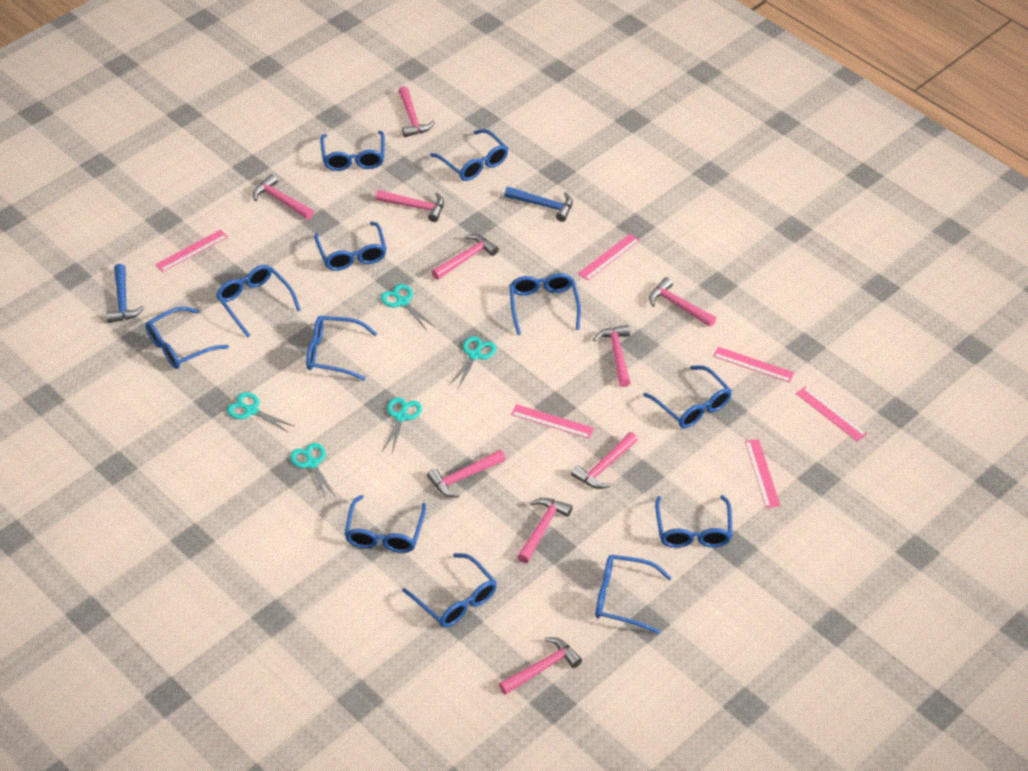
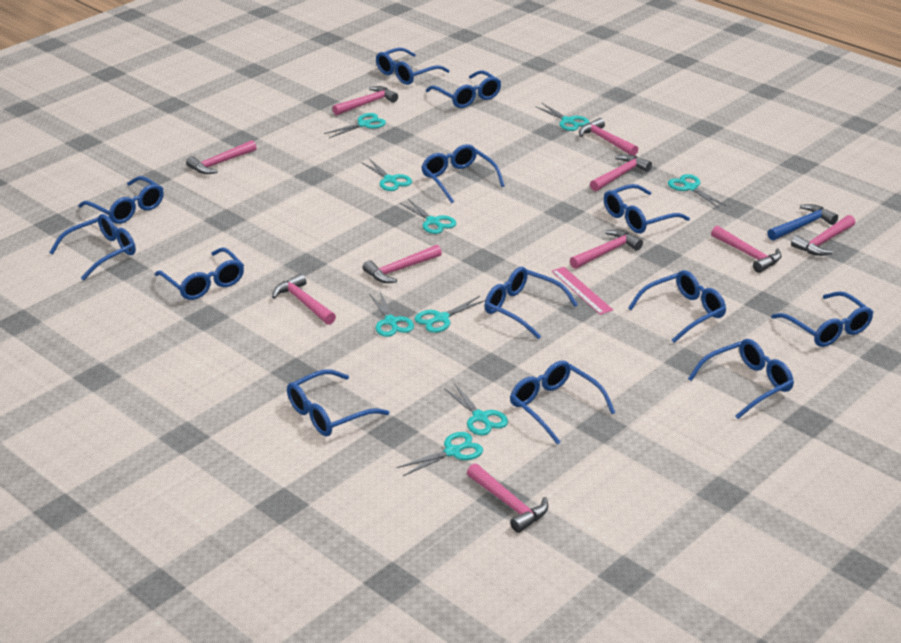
blue glasses: 12 -> 13
blue hammer: 2 -> 1
pink ruler: 6 -> 1
turquoise scissors: 5 -> 9

